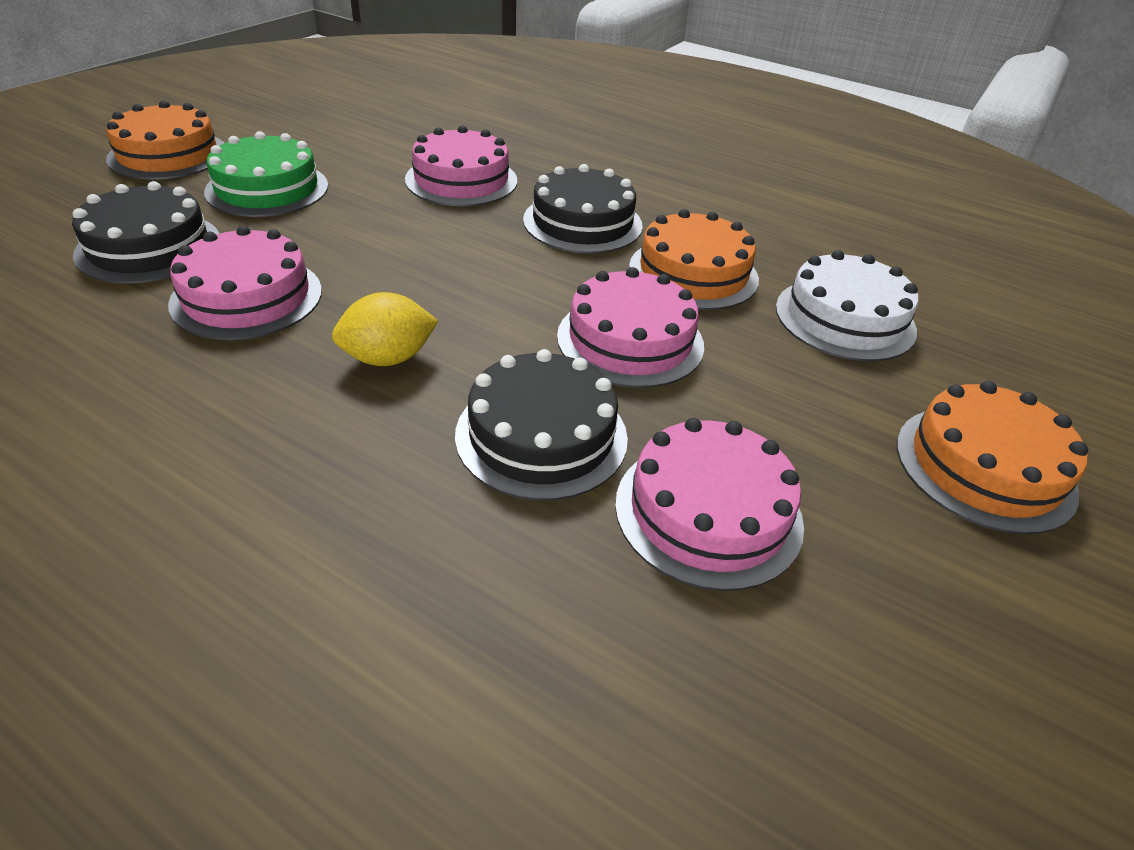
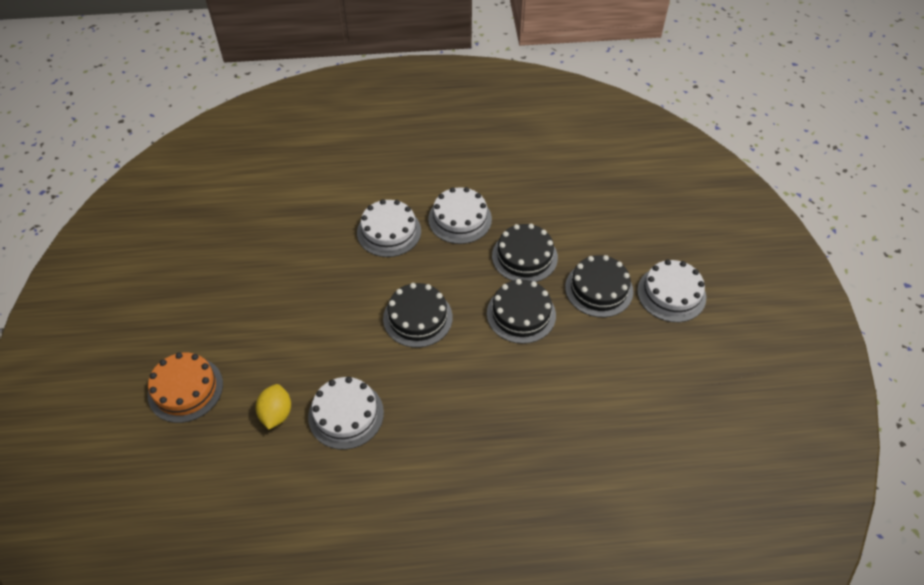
black cake: 3 -> 4
green cake: 1 -> 0
orange cake: 3 -> 1
pink cake: 4 -> 0
white cake: 1 -> 4

